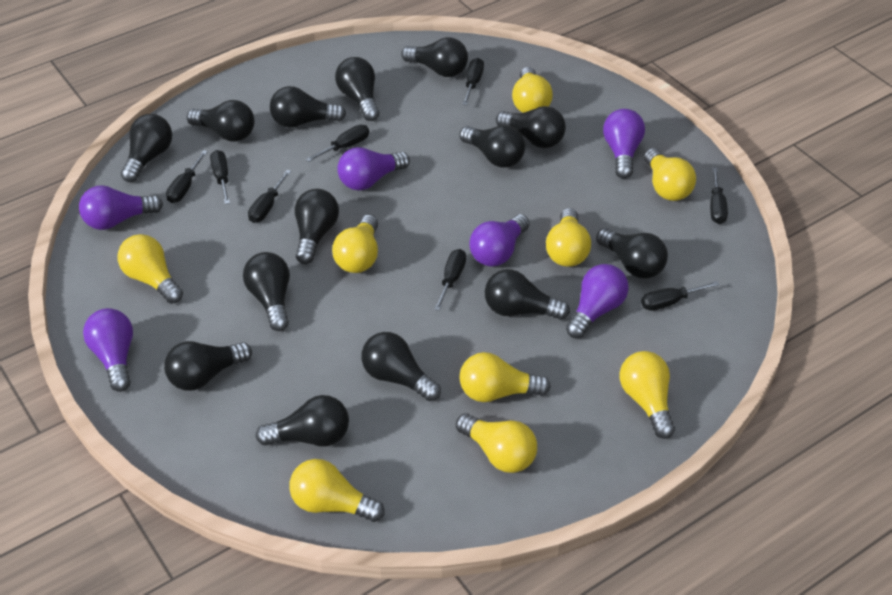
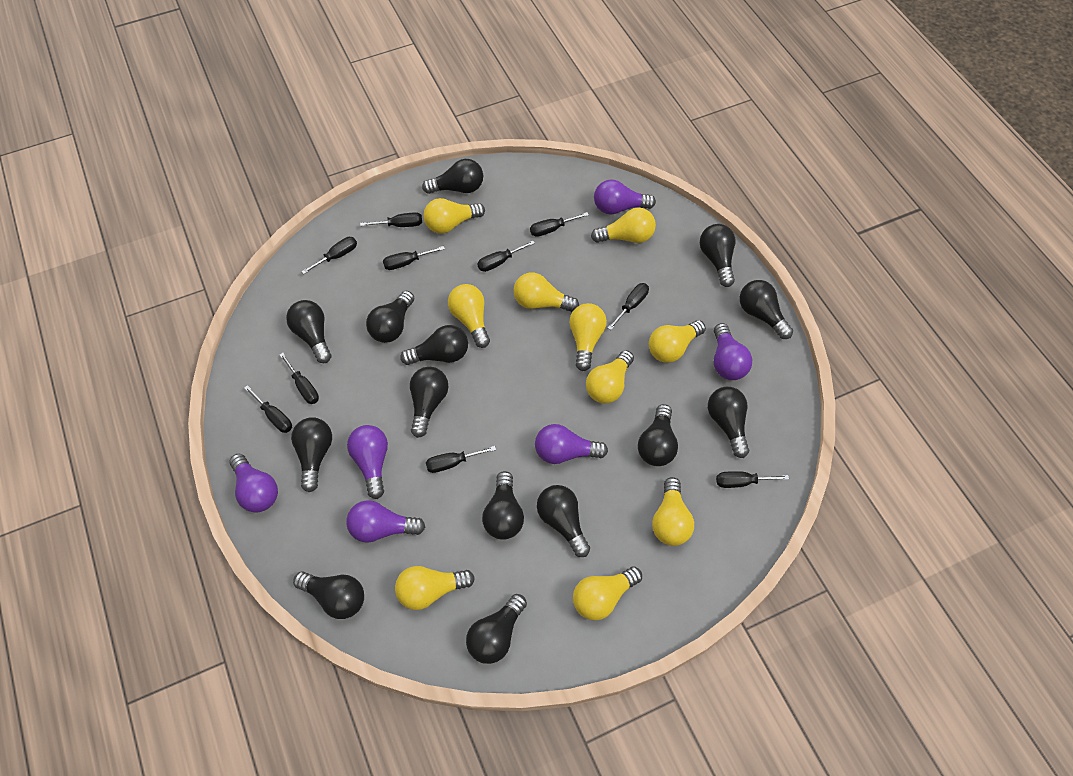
black screwdriver: 8 -> 10
yellow light bulb: 9 -> 10

